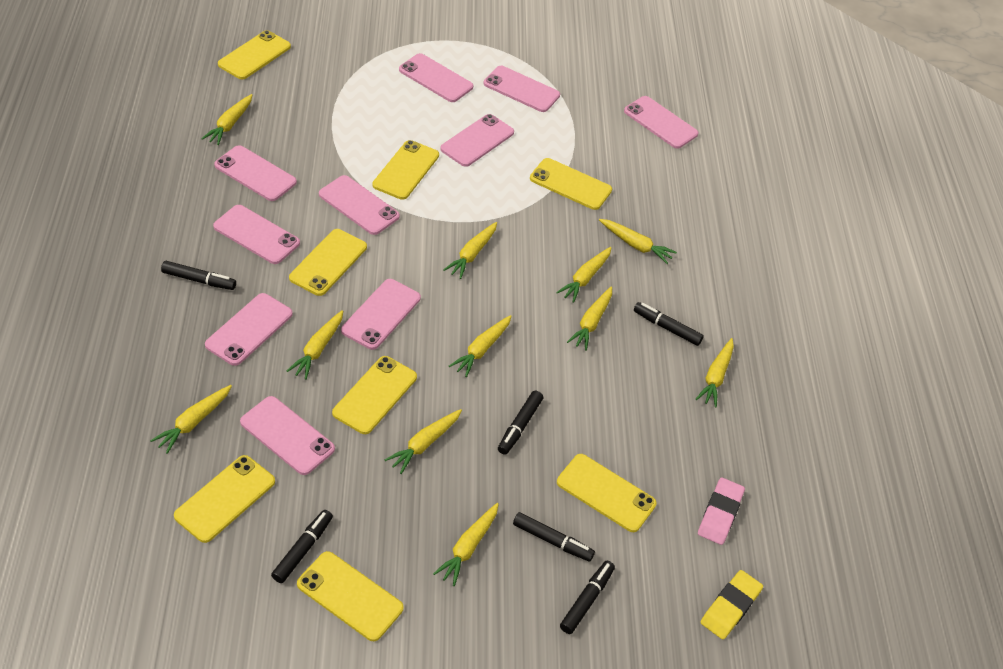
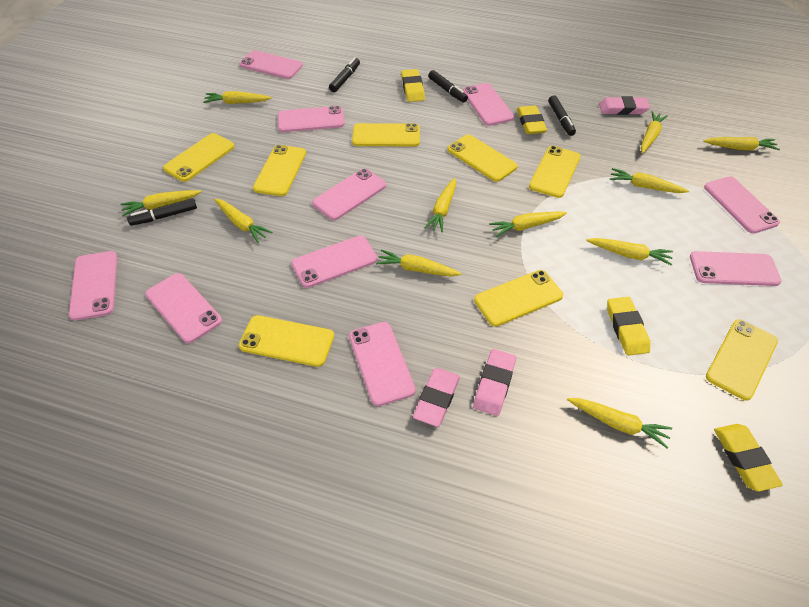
black marker: 6 -> 4
pink eraser: 1 -> 3
yellow eraser: 1 -> 4

